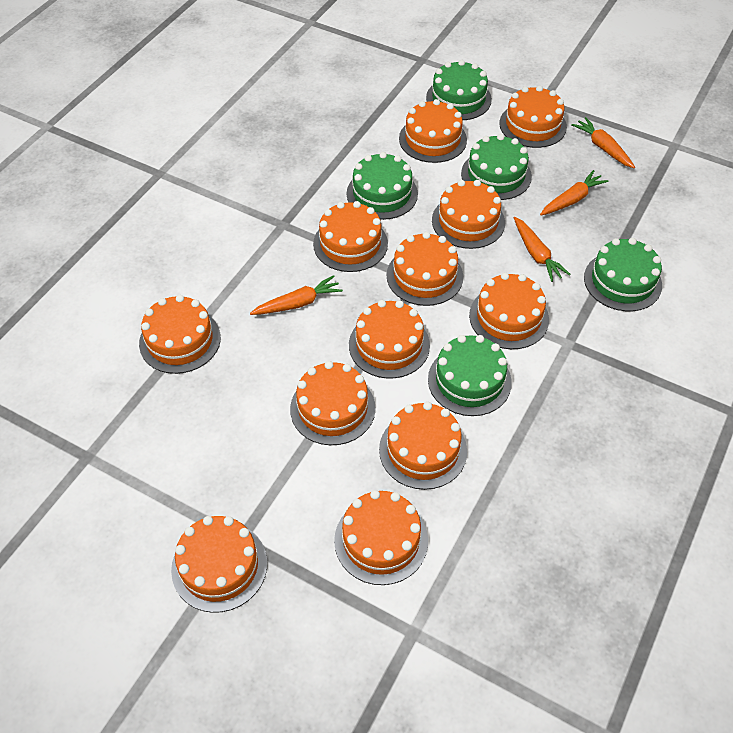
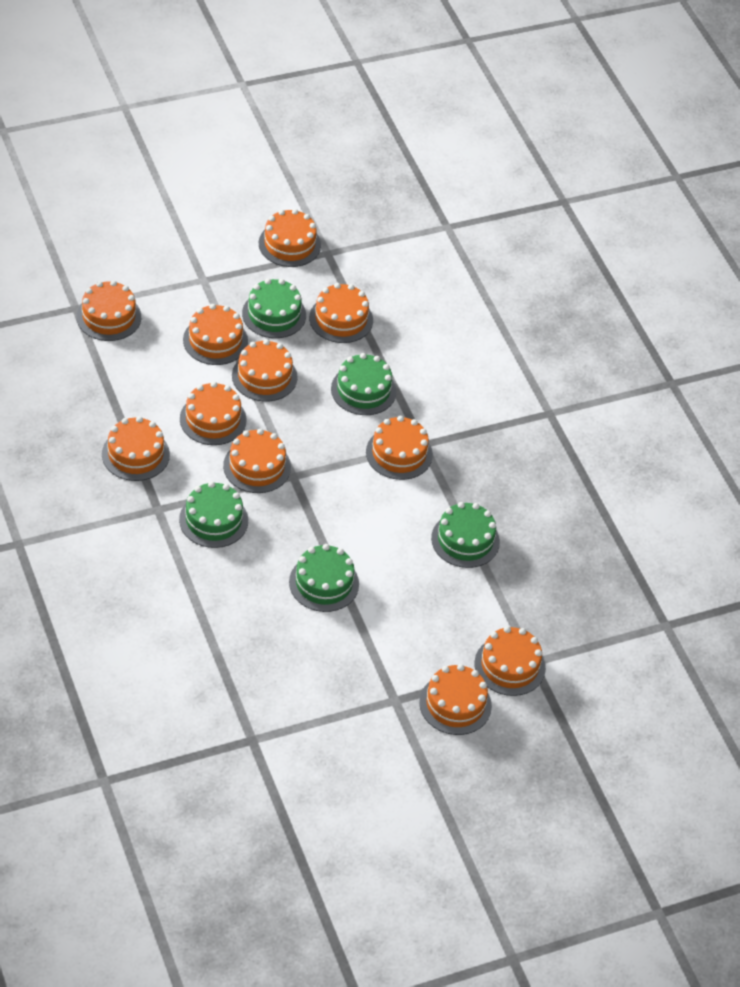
orange cake: 12 -> 11
orange carrot: 4 -> 0

